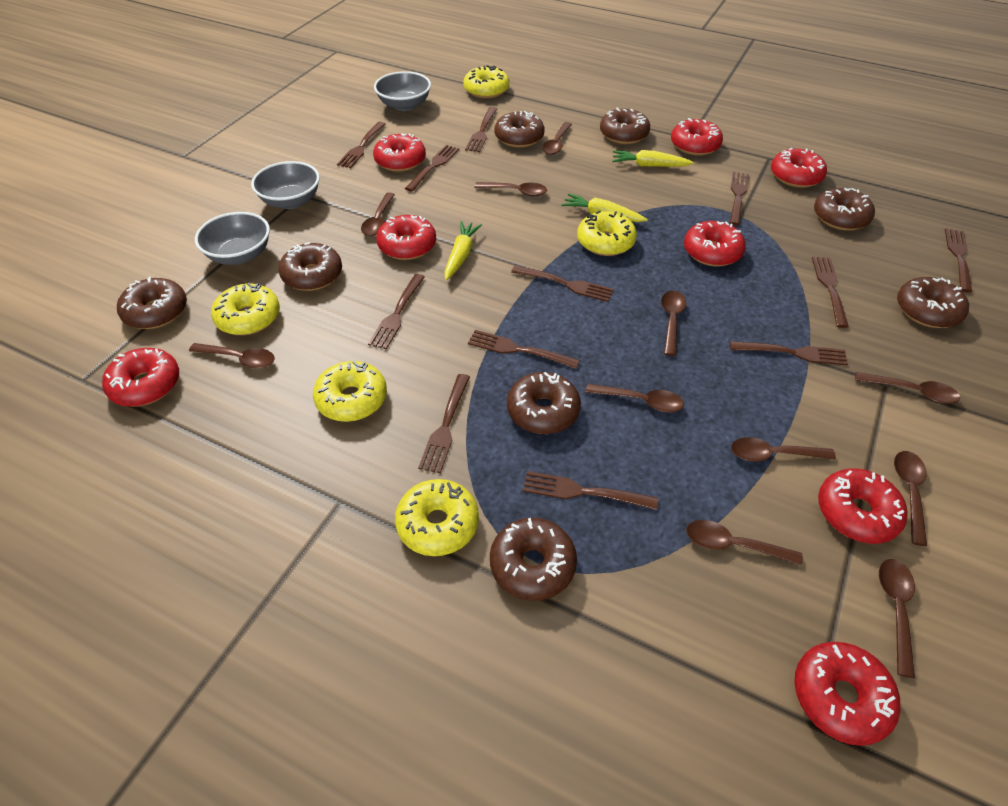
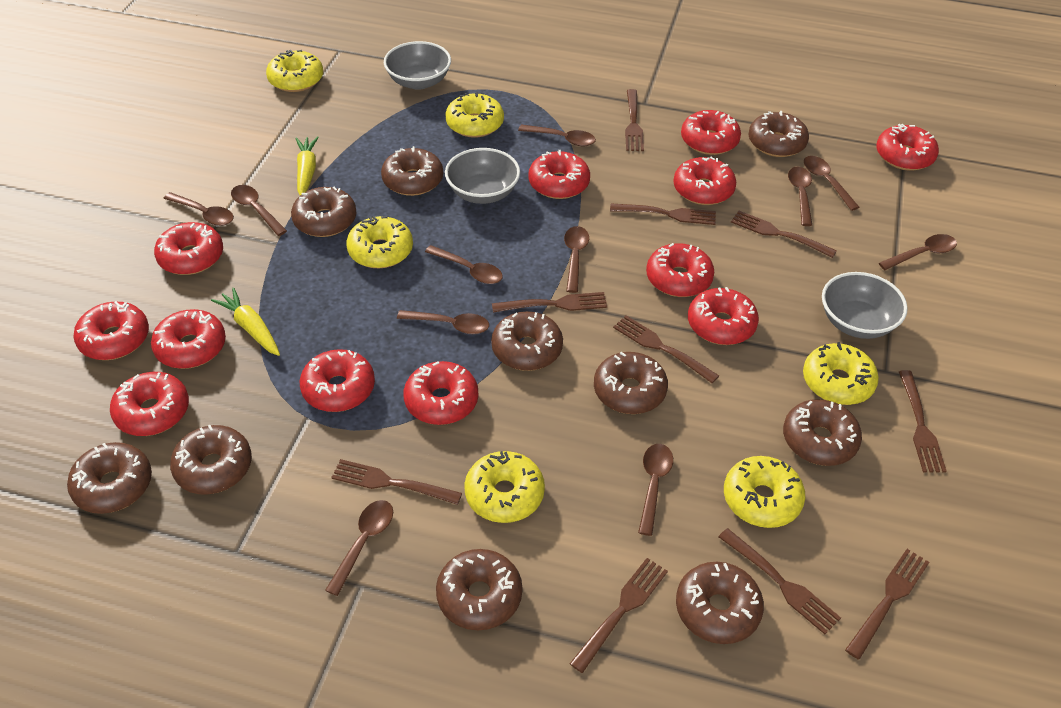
brown donut: 8 -> 10
brown fork: 12 -> 10
red donut: 8 -> 12
yellow carrot: 3 -> 2
yellow donut: 5 -> 6

